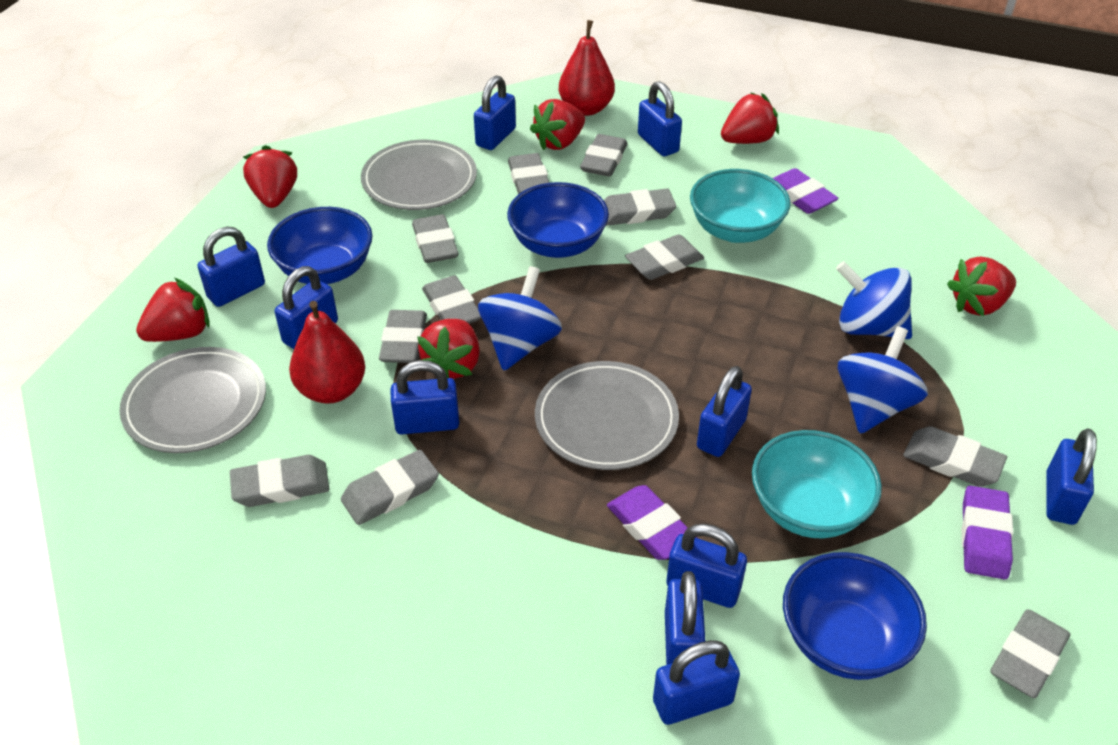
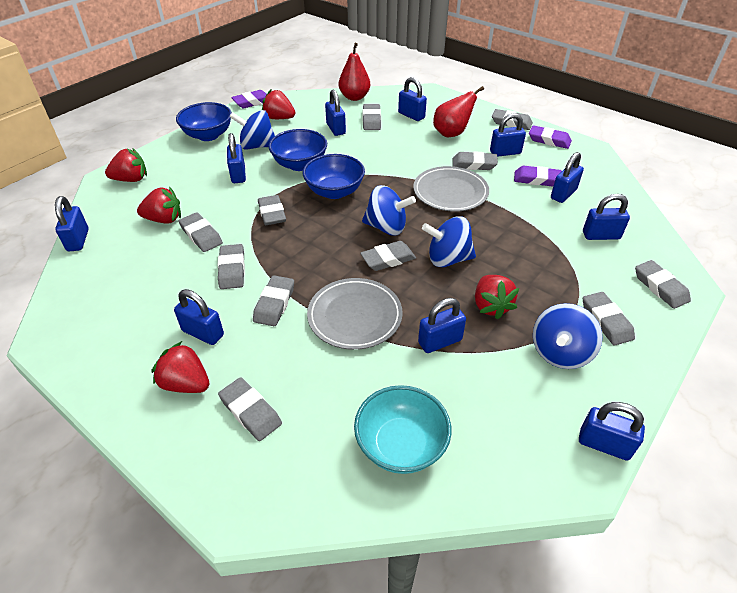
blue spinning top: 3 -> 4
grey plate: 3 -> 2
red strawberry: 6 -> 5
turquoise bowl: 2 -> 1

